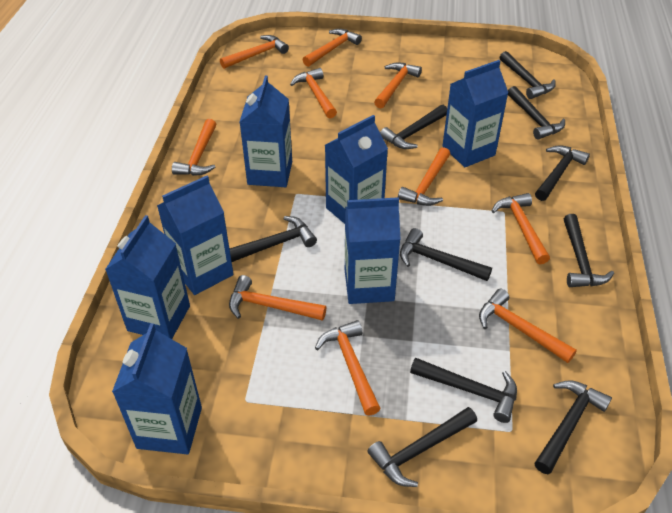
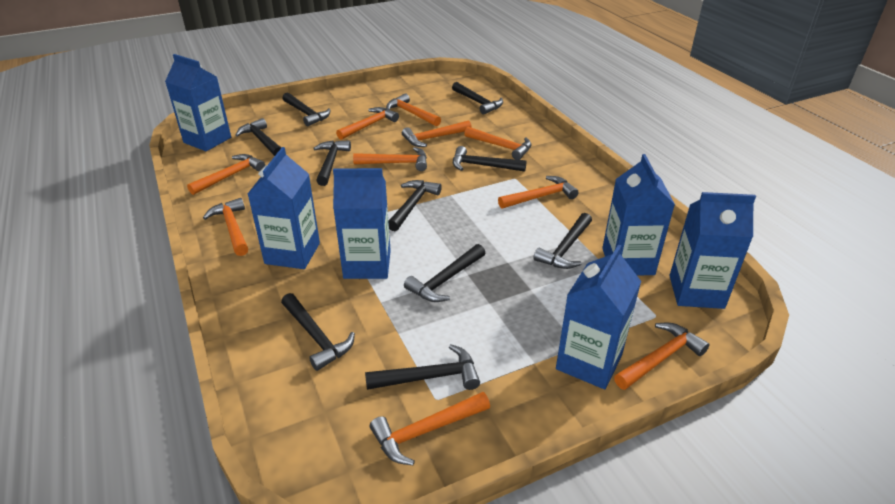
blue carton: 7 -> 6

